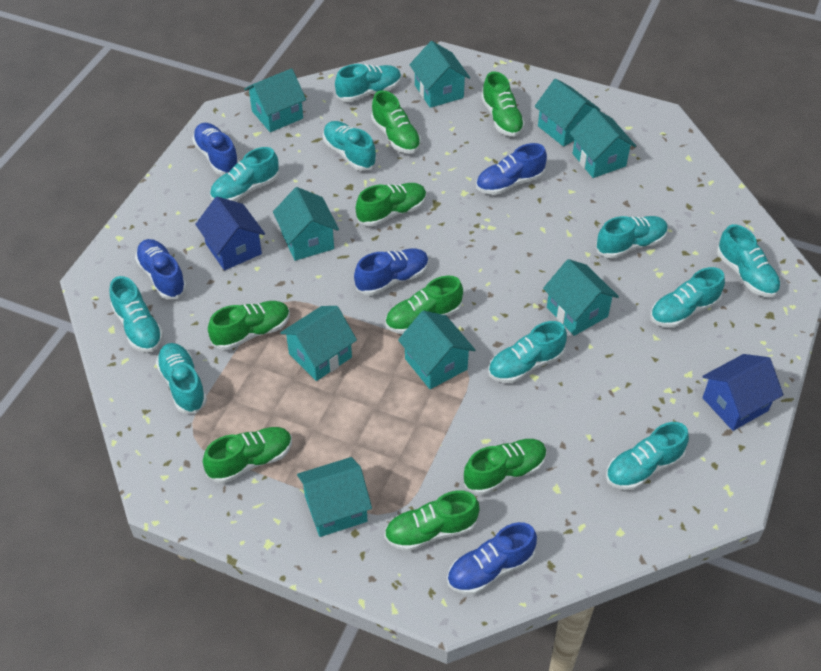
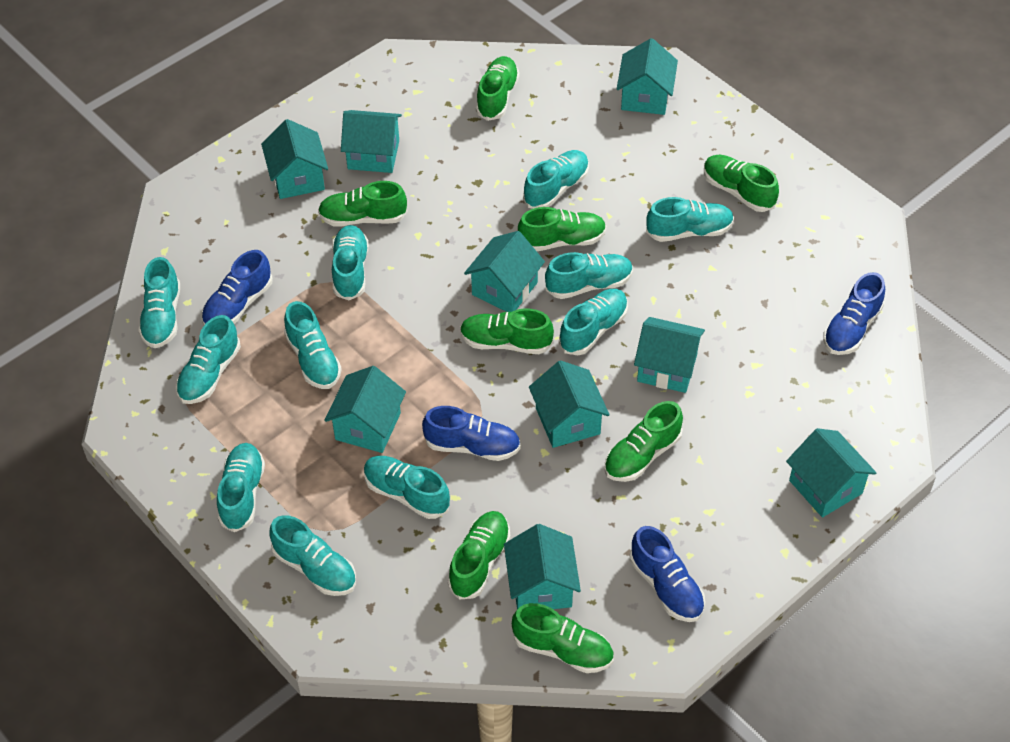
blue house: 2 -> 0
blue shoe: 5 -> 4
turquoise shoe: 10 -> 11

